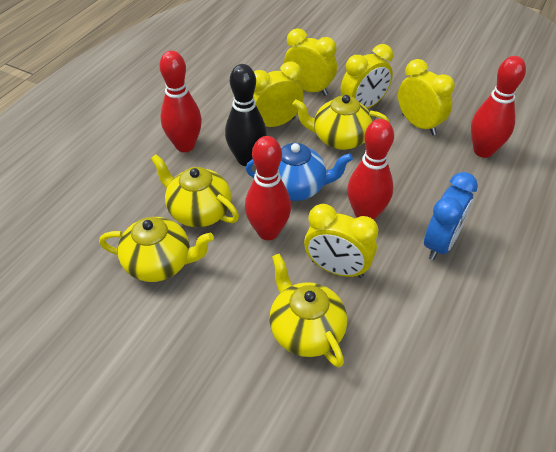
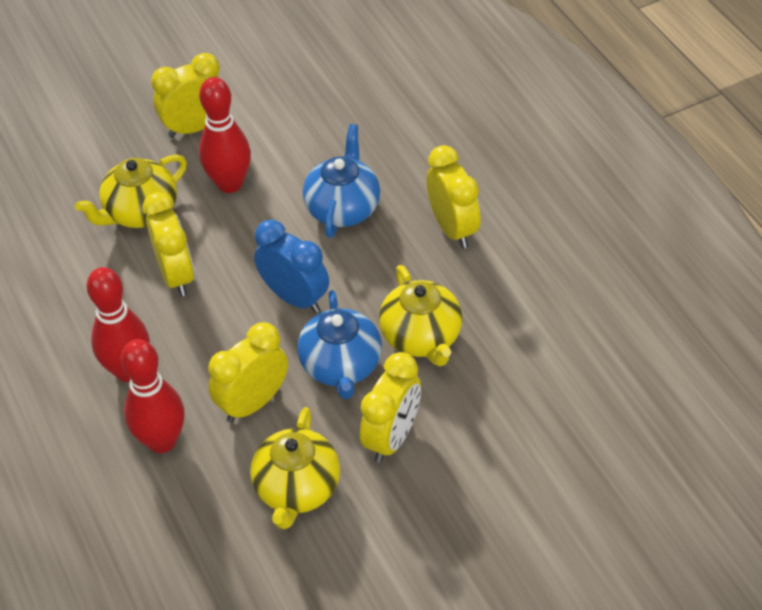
black bowling pin: 1 -> 0
blue teapot: 1 -> 2
red bowling pin: 4 -> 3
yellow teapot: 4 -> 3

